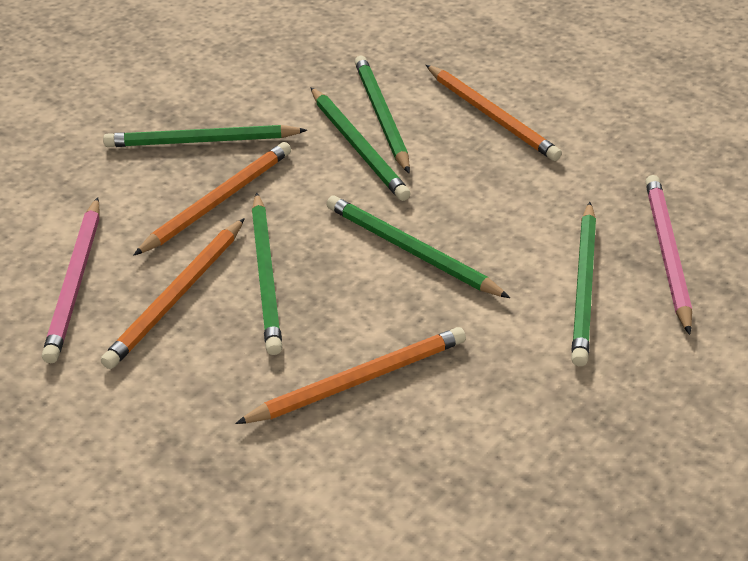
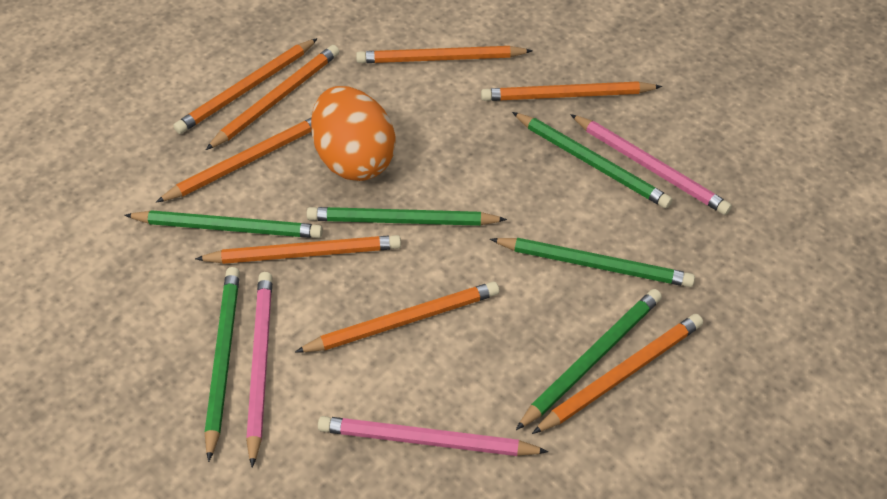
orange egg: 0 -> 1
orange pencil: 4 -> 8
pink pencil: 2 -> 3

